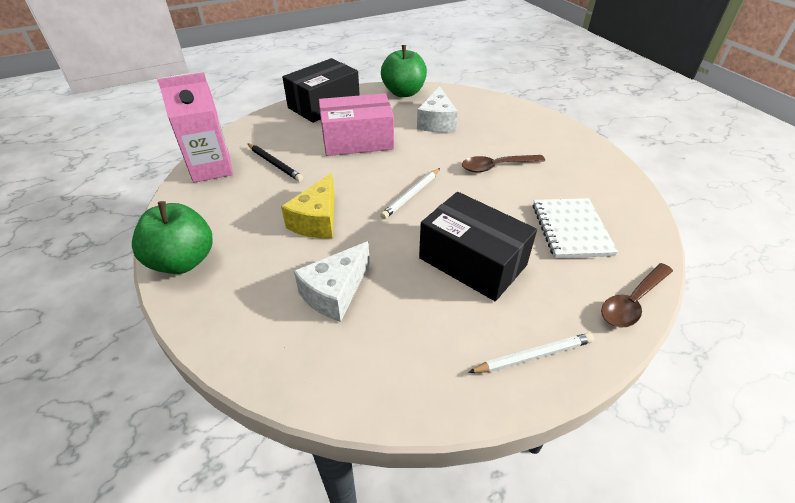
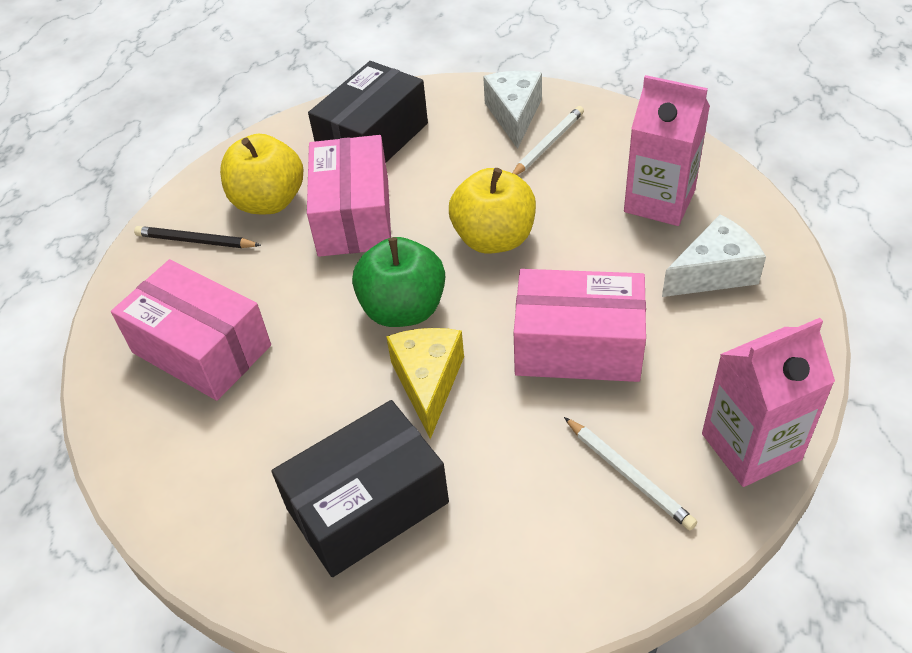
brown spoon: 2 -> 0
green apple: 2 -> 1
pink box: 1 -> 3
pink carton: 1 -> 2
white notebook: 1 -> 0
yellow apple: 0 -> 2

